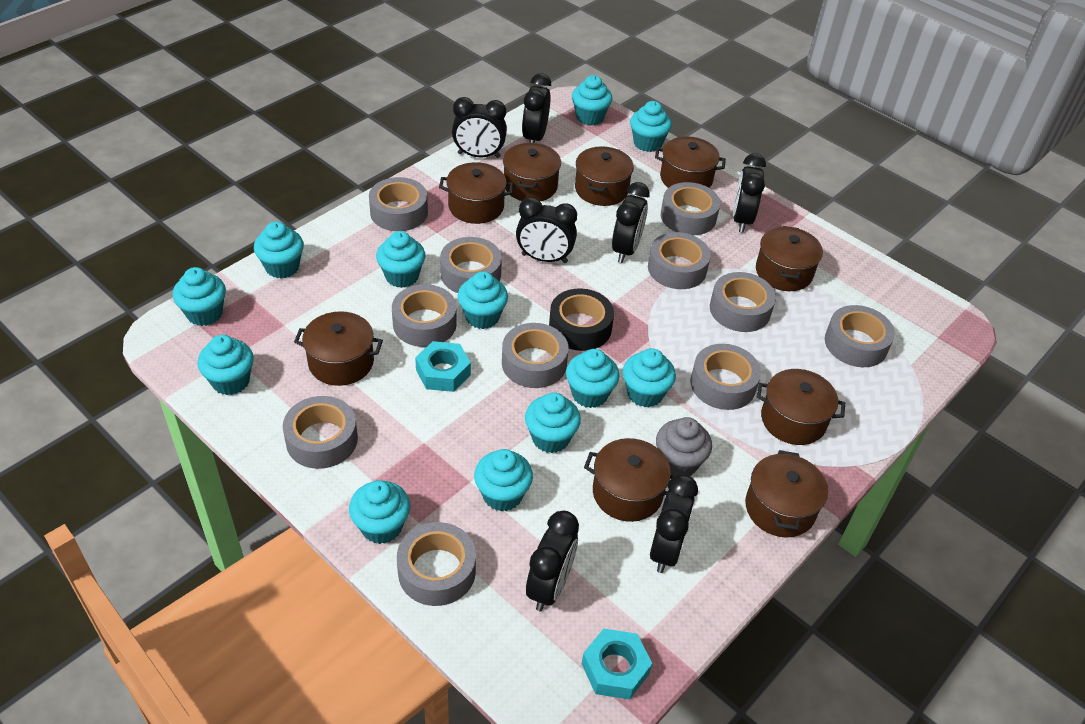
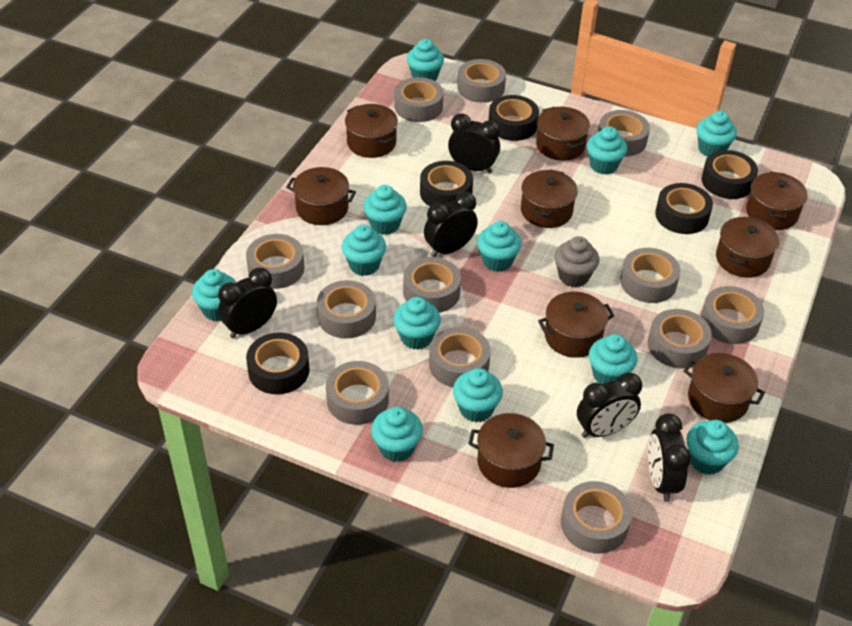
black clock: 7 -> 5
black tape: 1 -> 5
grey tape: 11 -> 12
turquoise nut: 2 -> 0

